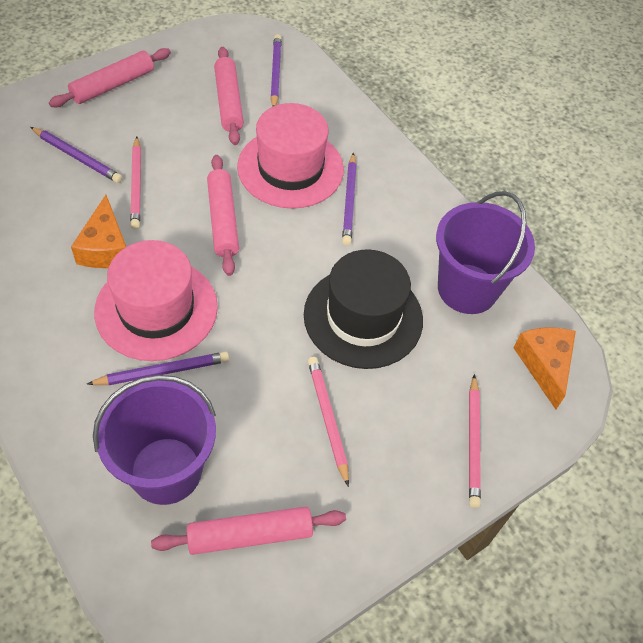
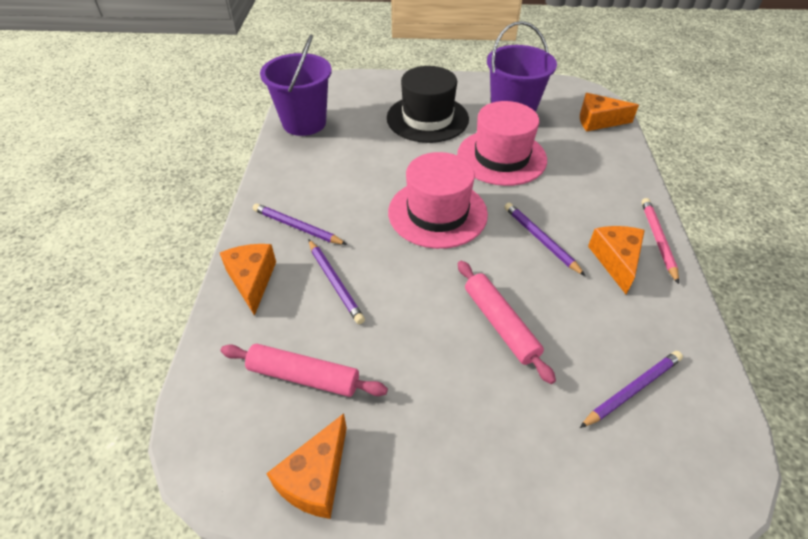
orange cheese: 2 -> 4
pink pencil: 3 -> 1
pink rolling pin: 4 -> 2

